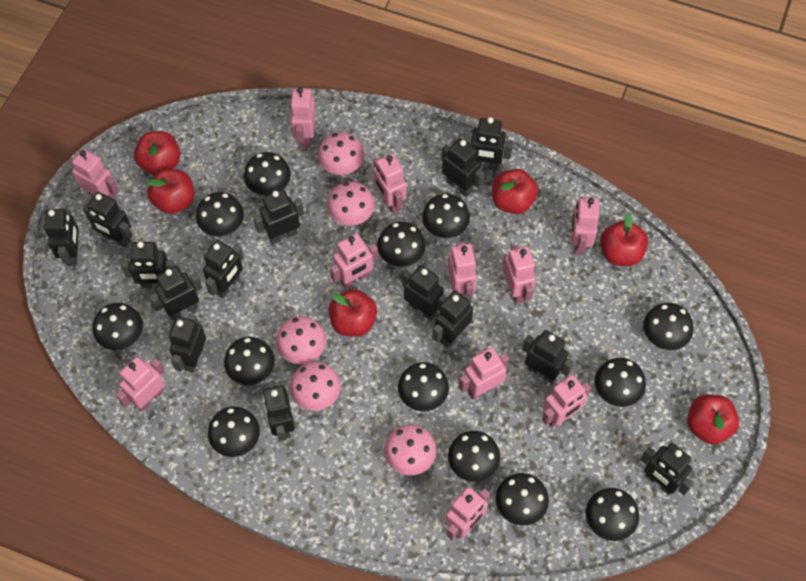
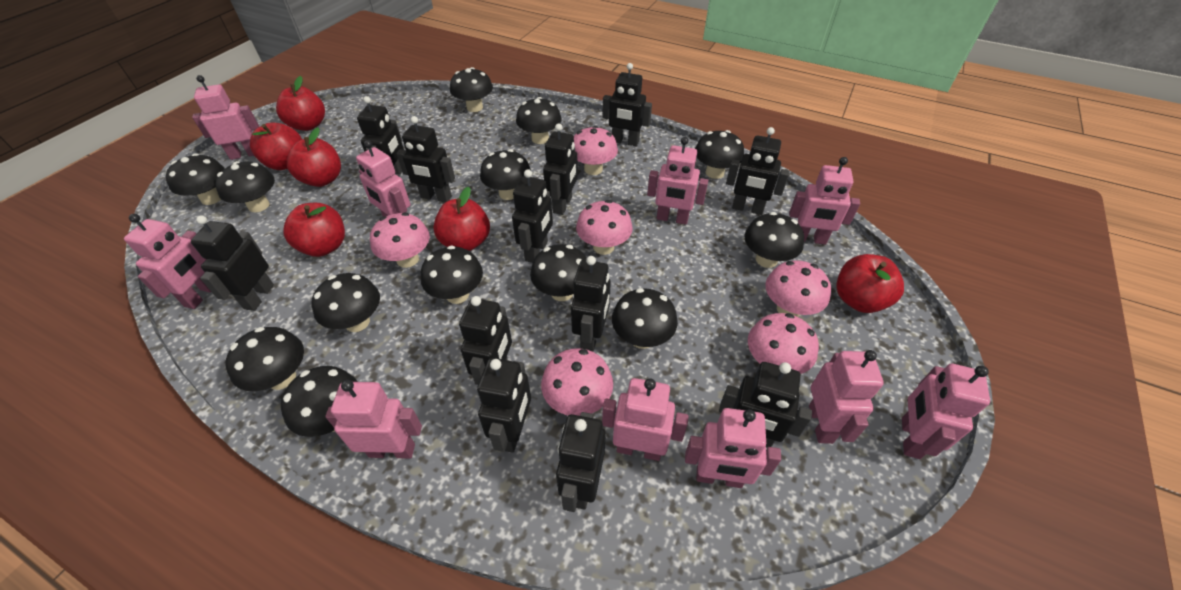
black robot: 14 -> 12
pink mushroom: 5 -> 6
pink robot: 11 -> 10

